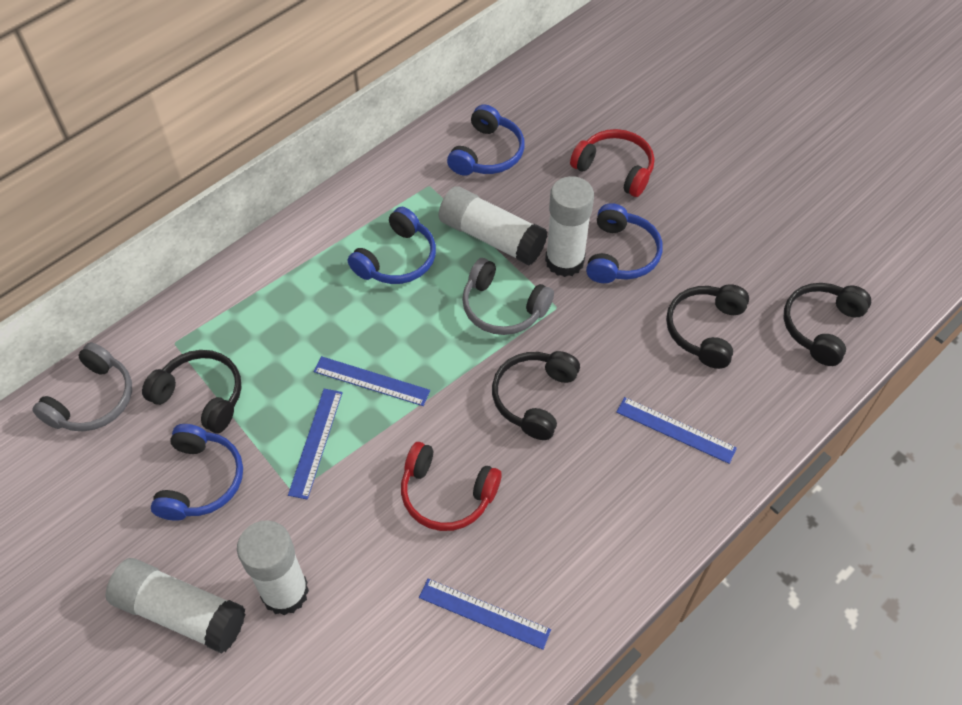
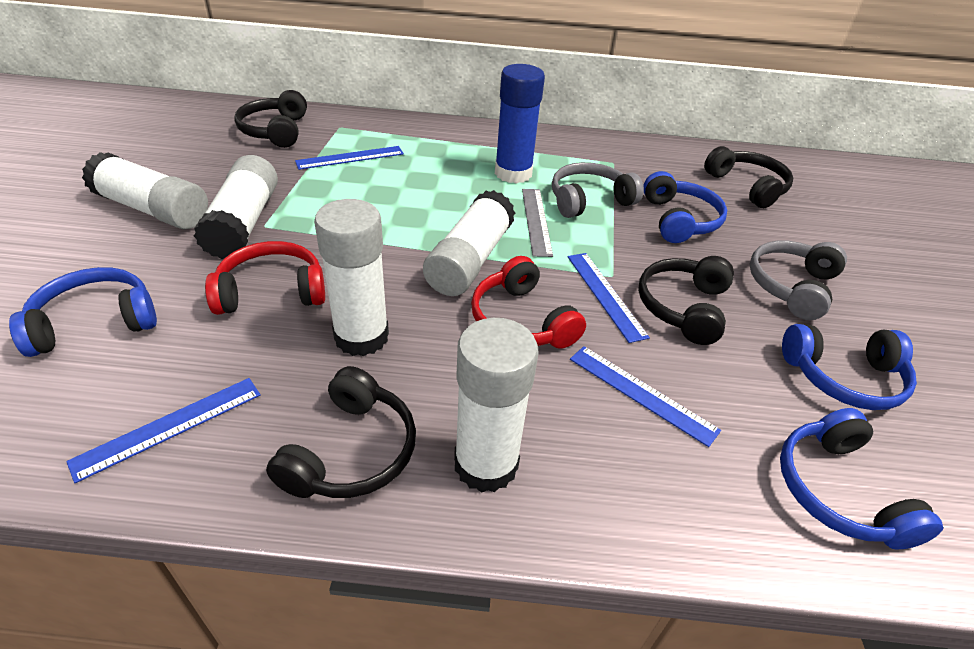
blue glue stick: 0 -> 1
grey ruler: 0 -> 1
white glue stick: 4 -> 5

